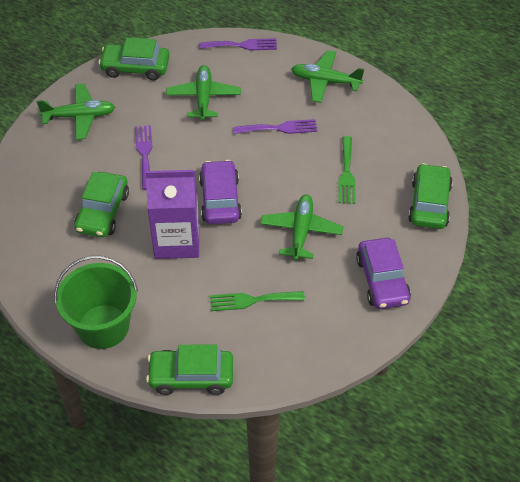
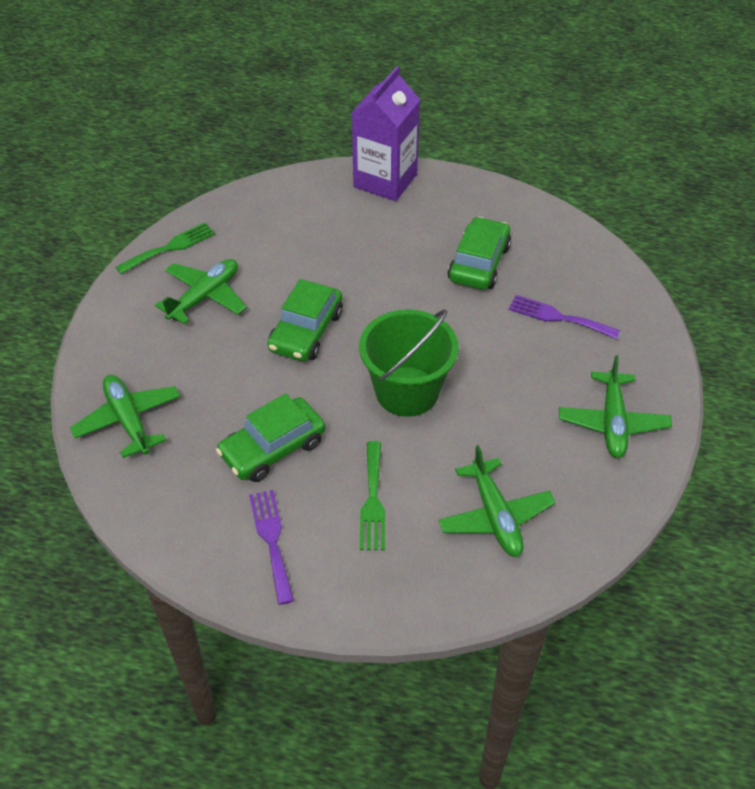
green car: 4 -> 3
purple car: 2 -> 0
purple fork: 3 -> 2

